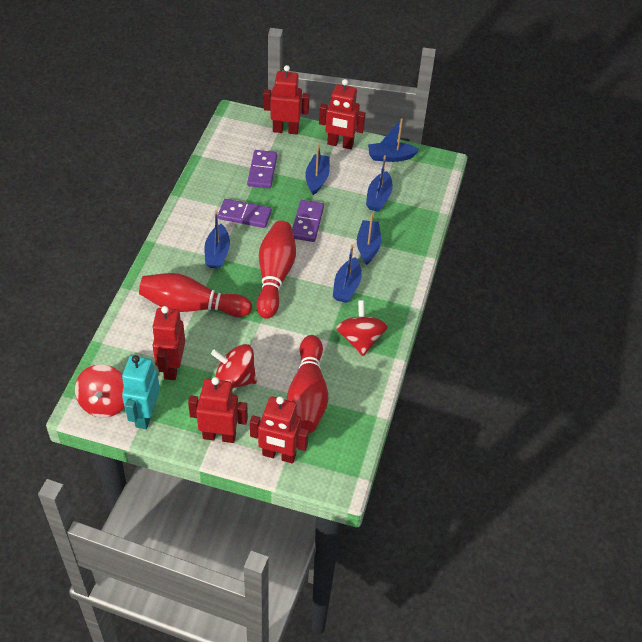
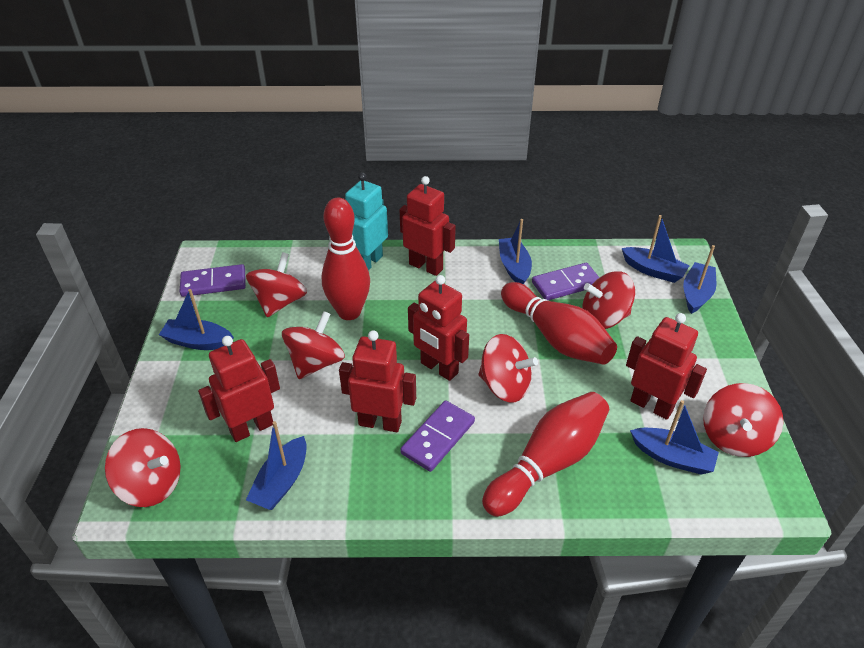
red spinning top: 3 -> 6

